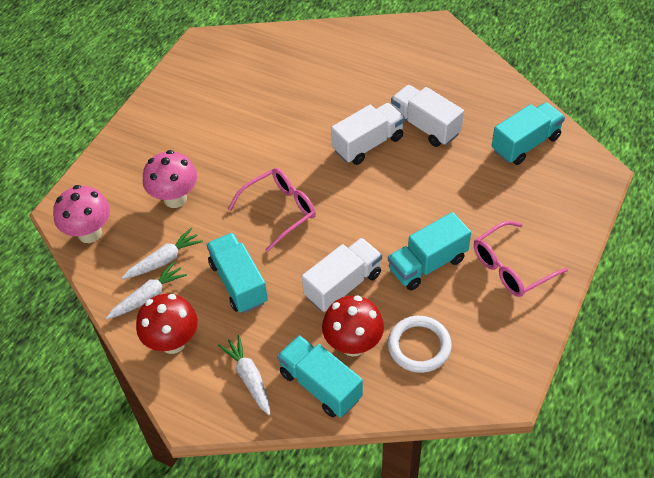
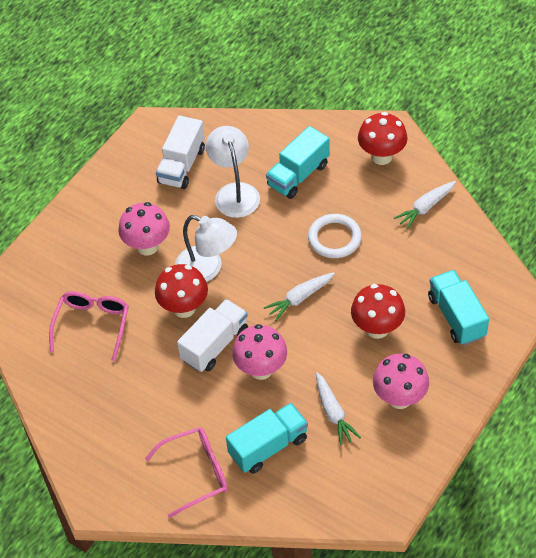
pink mushroom: 2 -> 3
red mushroom: 2 -> 3
turquoise truck: 4 -> 3
white lamp: 0 -> 2
white truck: 3 -> 2

